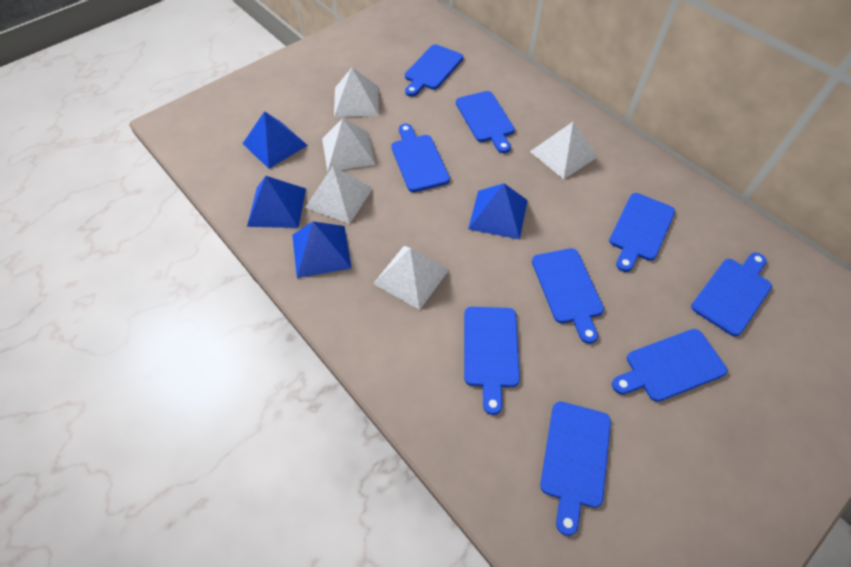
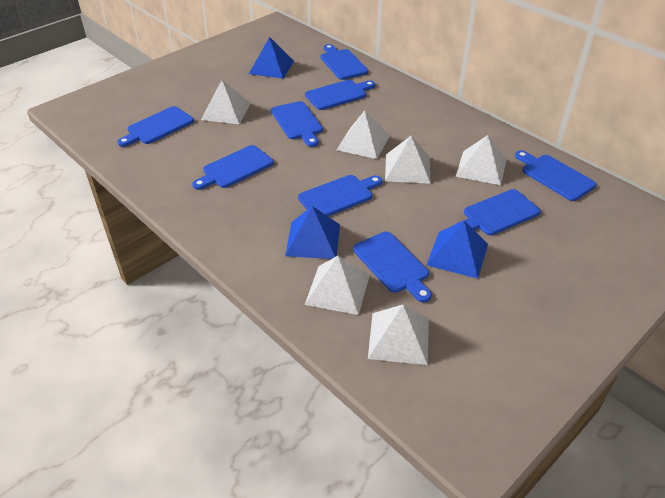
blue pyramid: 4 -> 3
white pyramid: 5 -> 6

